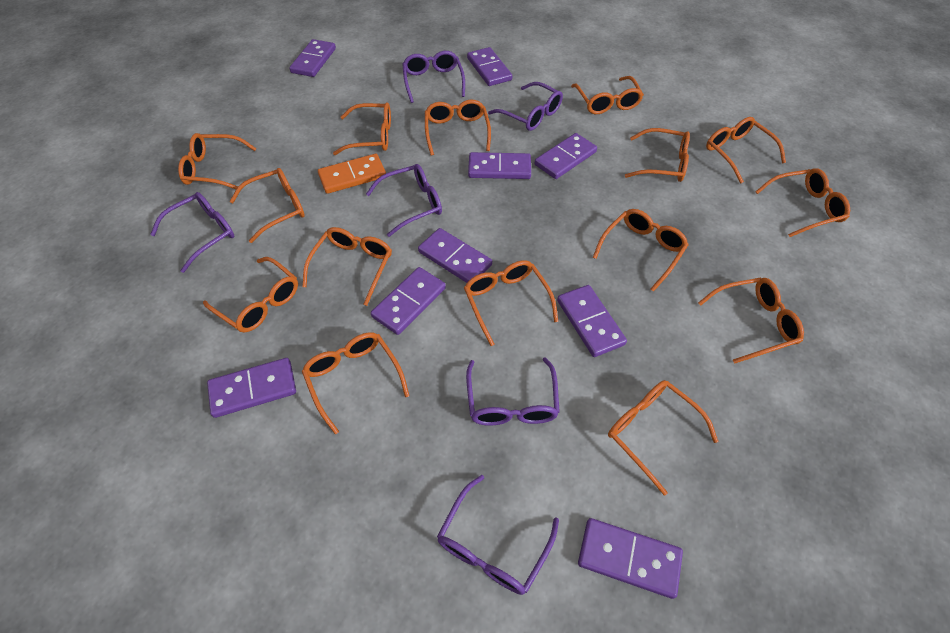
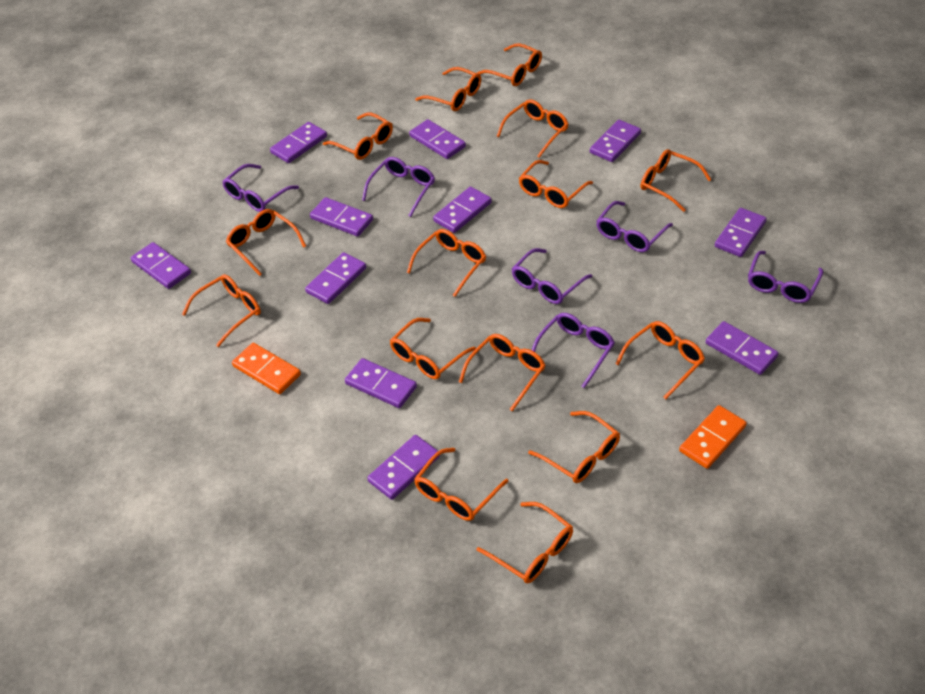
orange domino: 1 -> 2
purple domino: 9 -> 11

